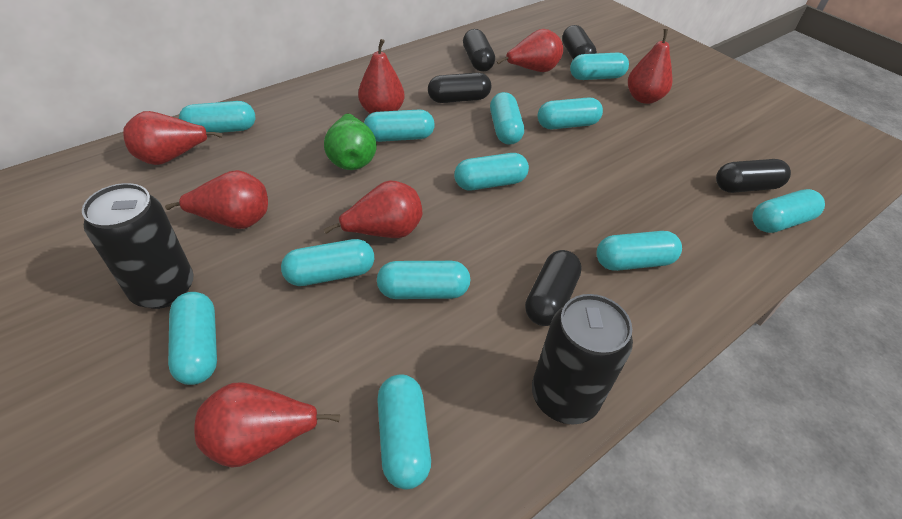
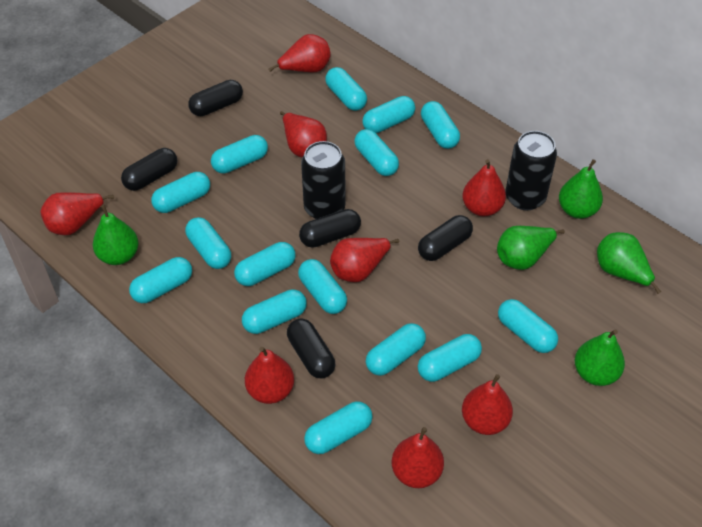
green pear: 1 -> 5
red pear: 7 -> 8
turquoise capsule: 12 -> 15

